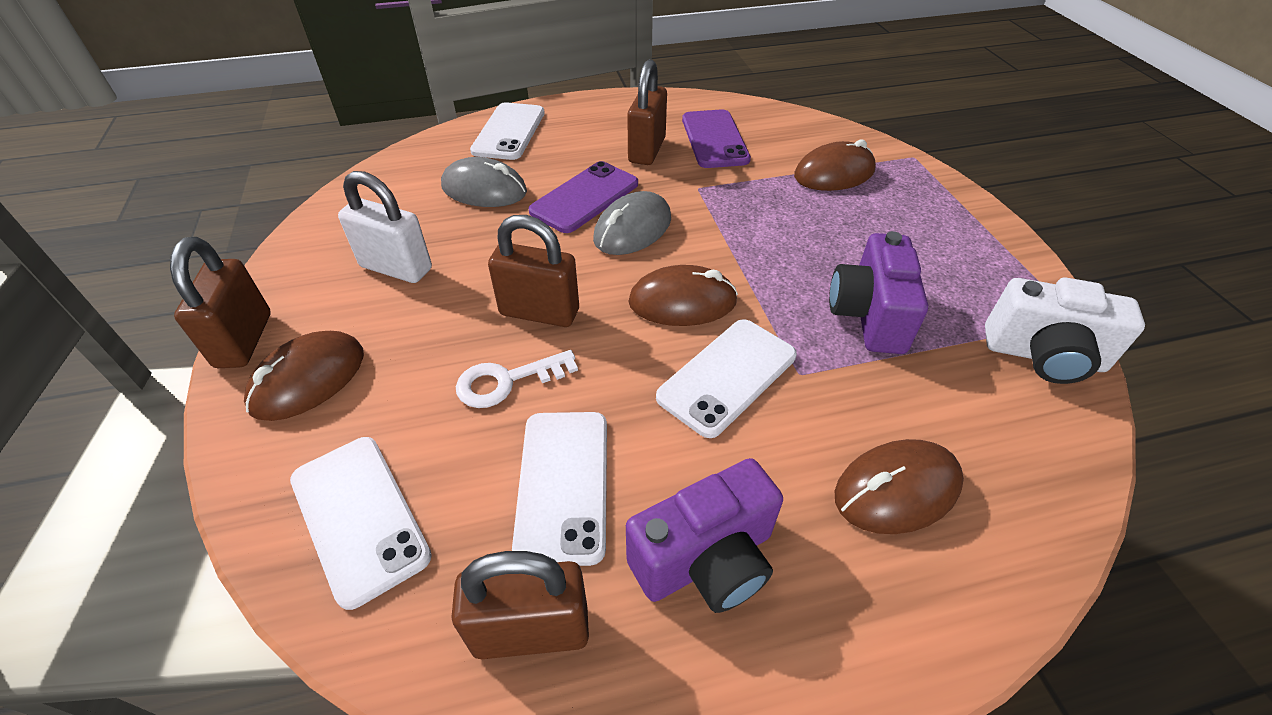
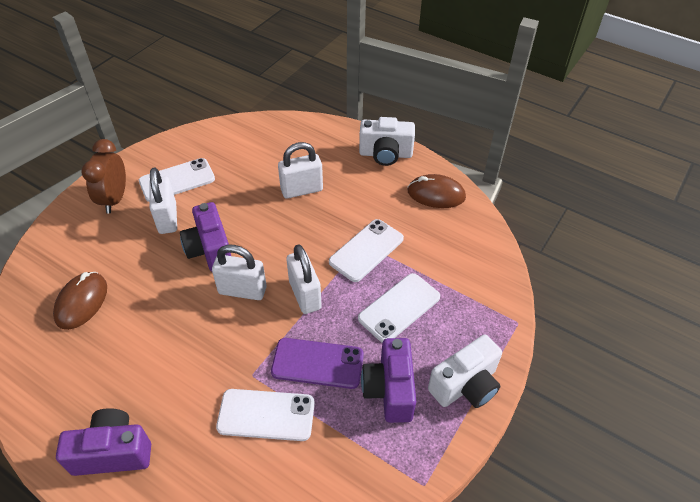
brown clock: 0 -> 1
brown mouse: 4 -> 2
brown padlock: 4 -> 0
grey mouse: 2 -> 0
purple camera: 2 -> 3
purple phone: 2 -> 1
white camera: 1 -> 2
white key: 1 -> 0
white padlock: 1 -> 4

